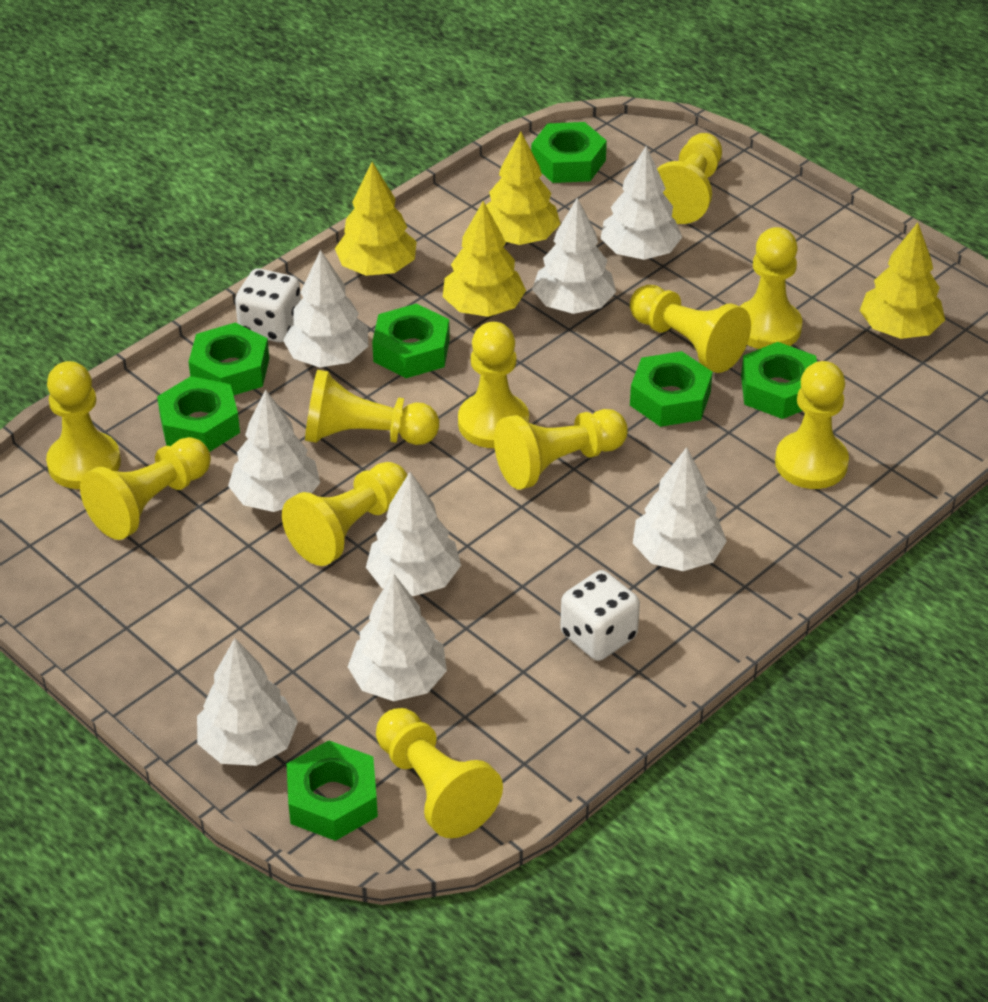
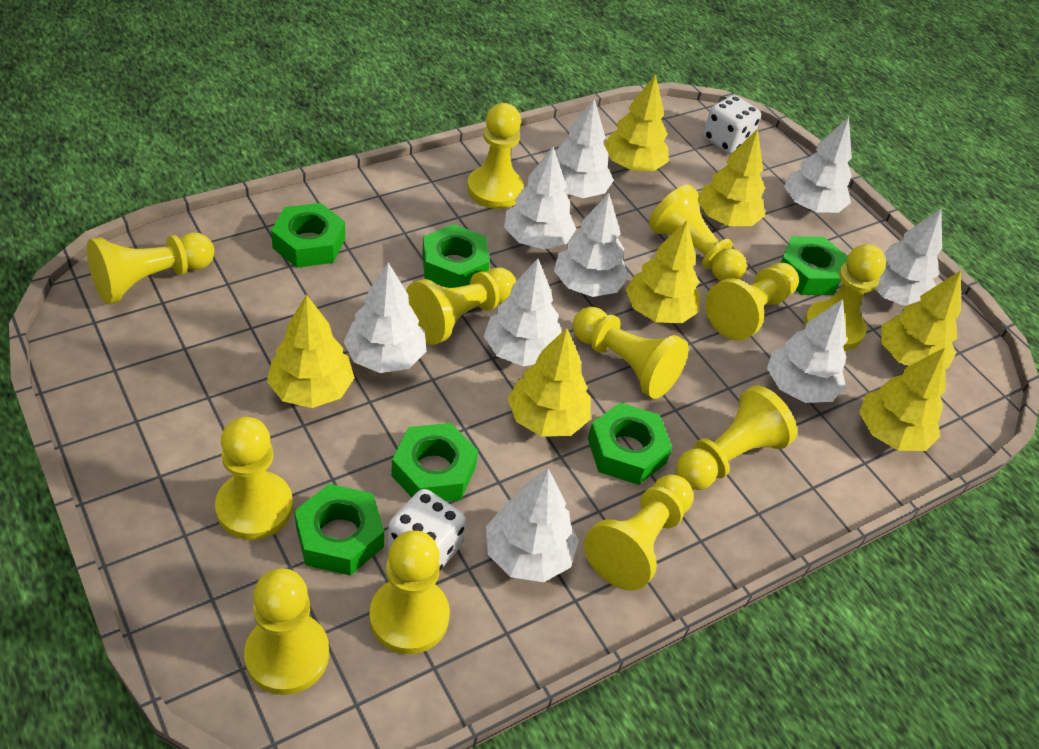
green nut: 7 -> 6
white tree: 8 -> 9
yellow pawn: 11 -> 12
yellow tree: 4 -> 7

